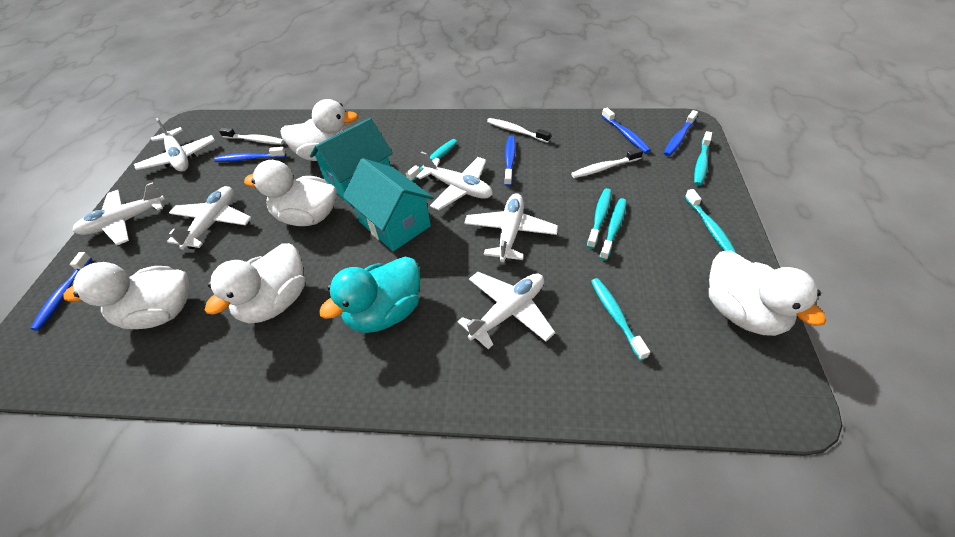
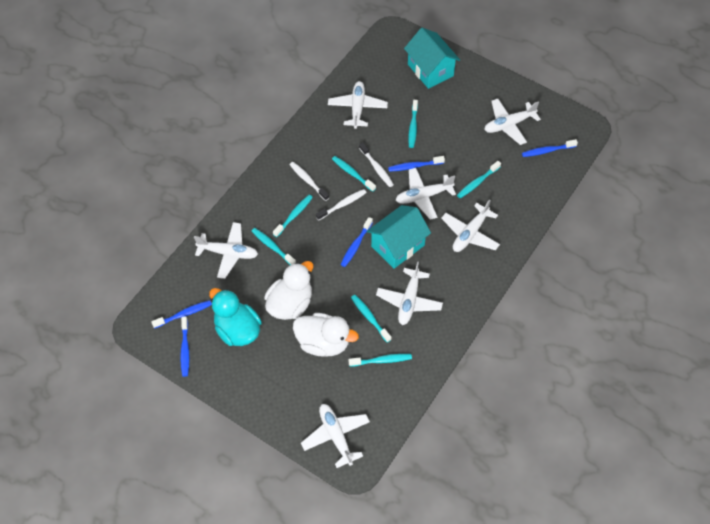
turquoise toothbrush: 6 -> 7
white duck: 5 -> 2
white plane: 6 -> 7

